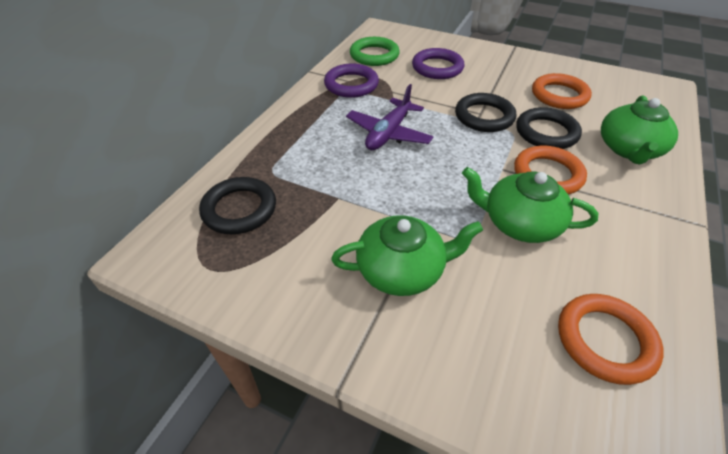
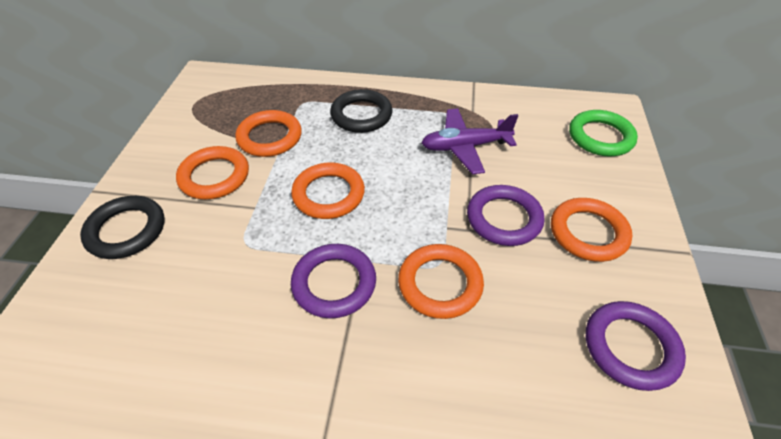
black ring: 3 -> 2
green teapot: 3 -> 0
orange ring: 3 -> 5
purple ring: 2 -> 3

